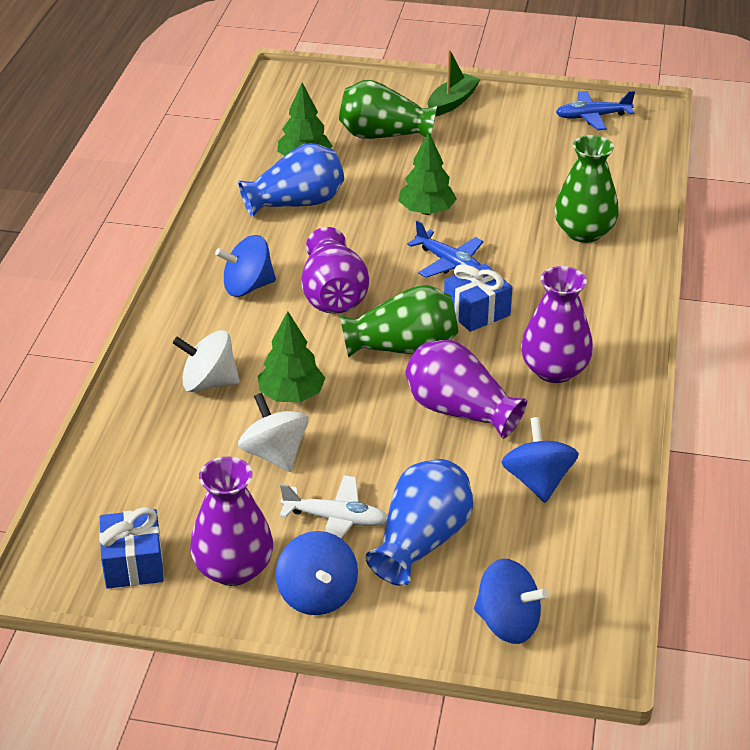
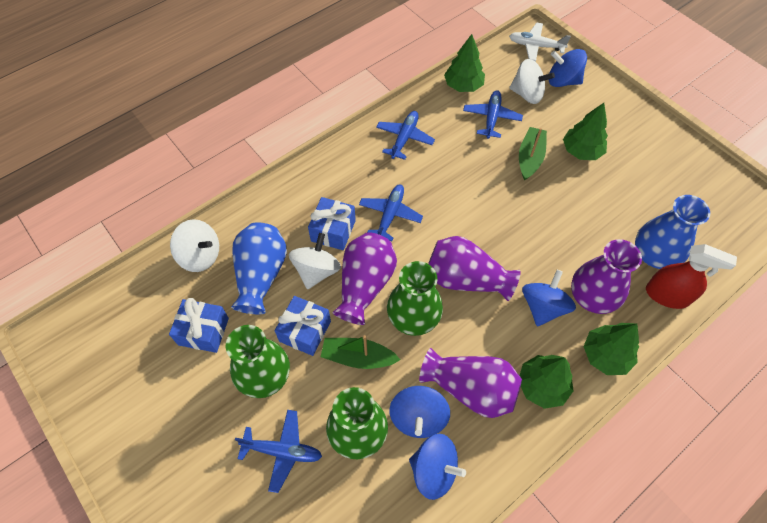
blue gift: 2 -> 3
blue plane: 2 -> 4
green boat: 1 -> 2
green tree: 3 -> 4
red spray bottle: 0 -> 1
white spinning top: 2 -> 3

